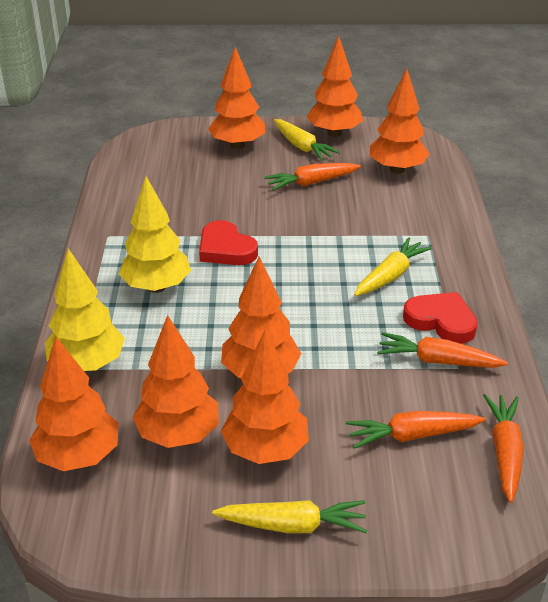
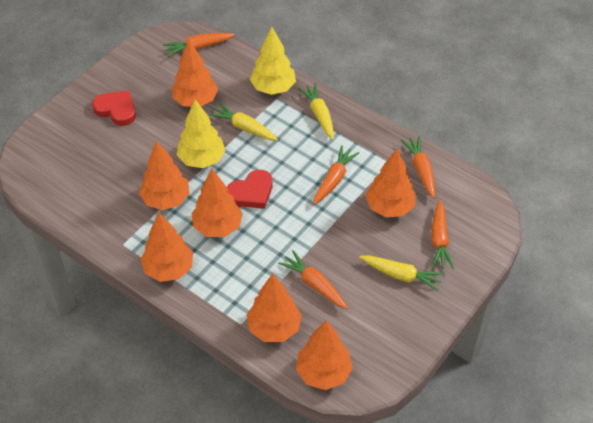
orange carrot: 4 -> 5

